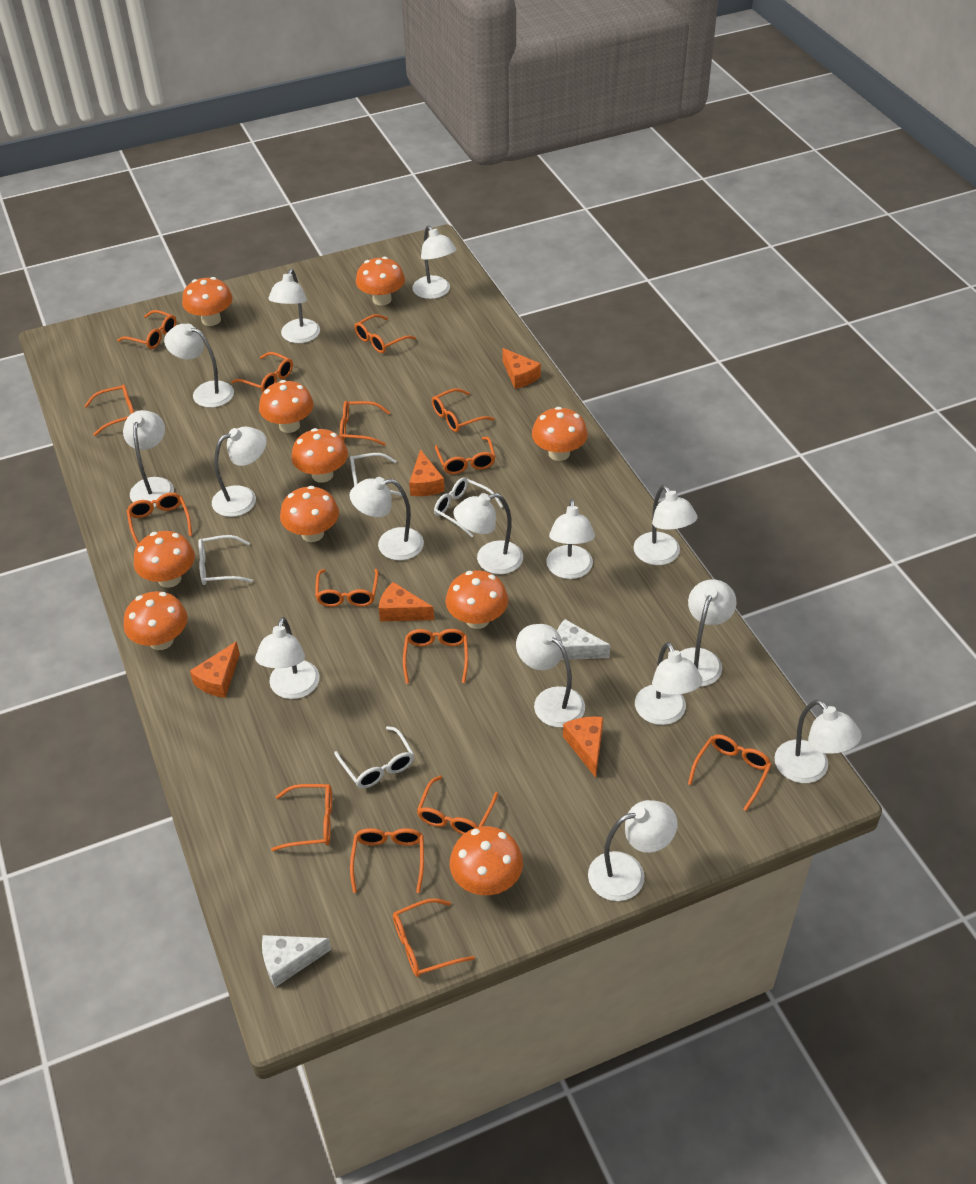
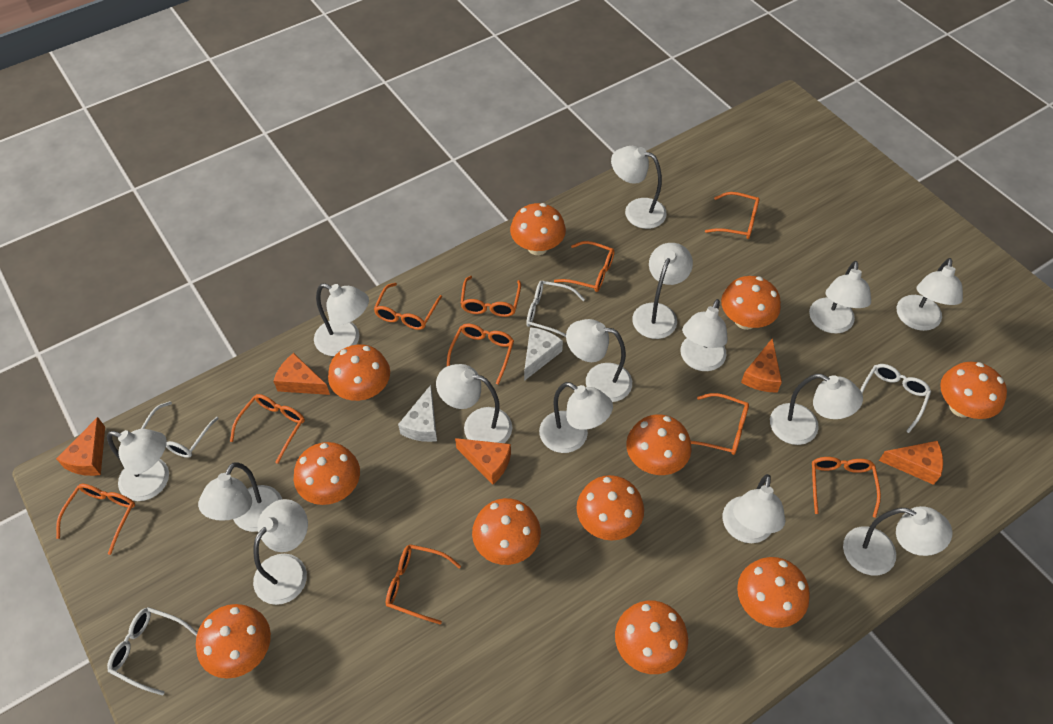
orange glasses: 15 -> 10
orange mushroom: 10 -> 11

